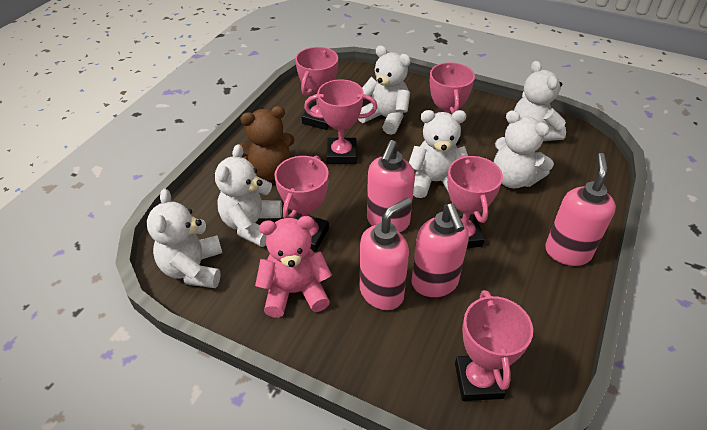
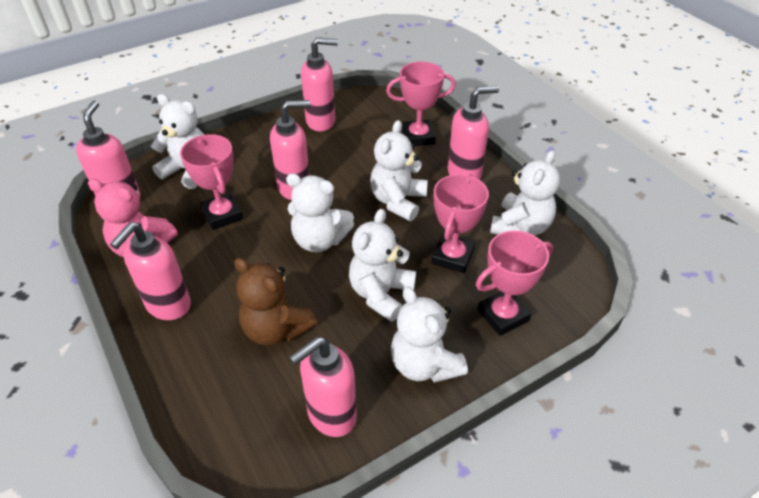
pink soap dispenser: 4 -> 6
pink trophy: 6 -> 4

